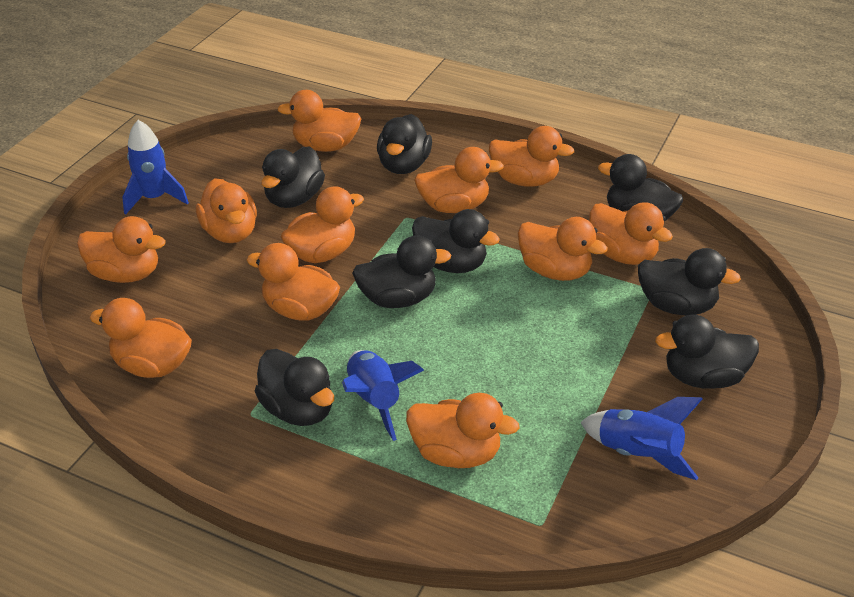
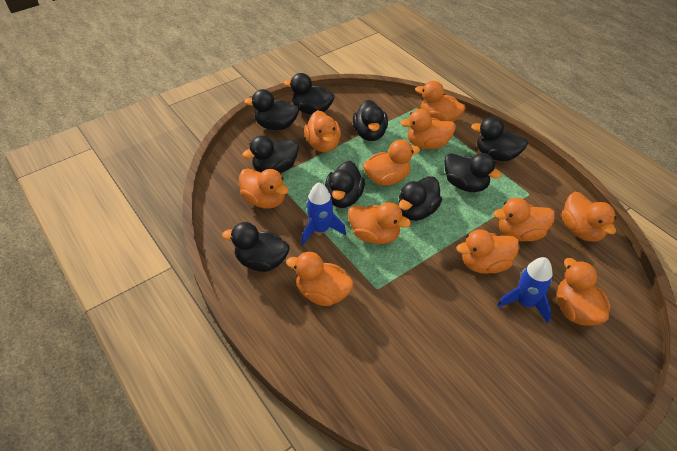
black duck: 8 -> 9
blue rocket: 3 -> 2

